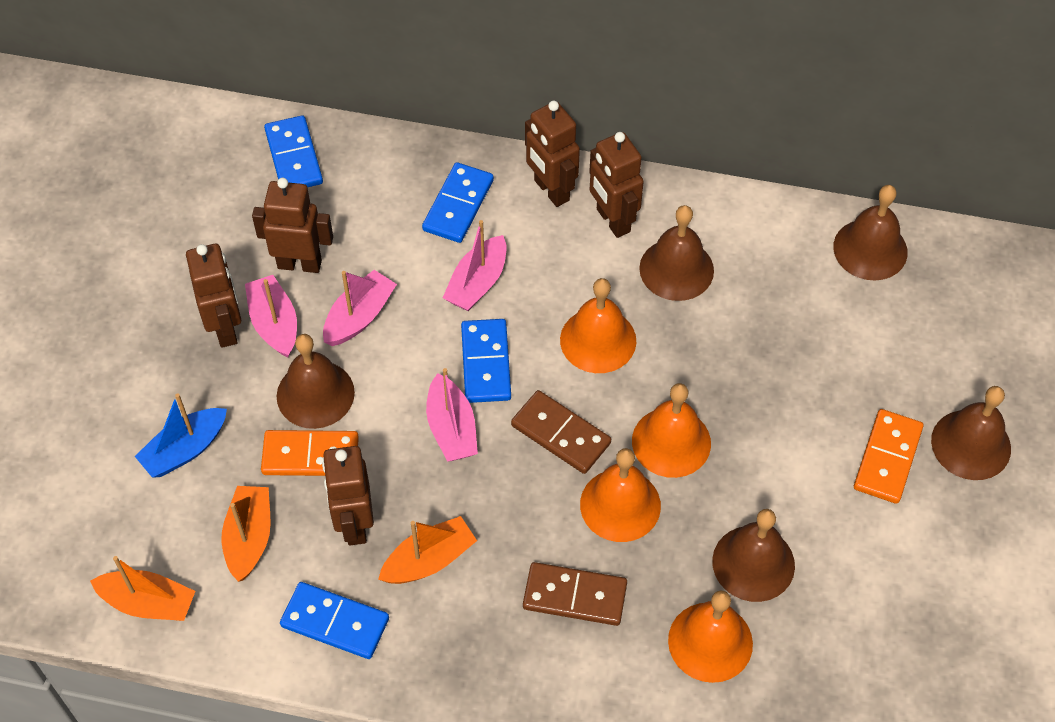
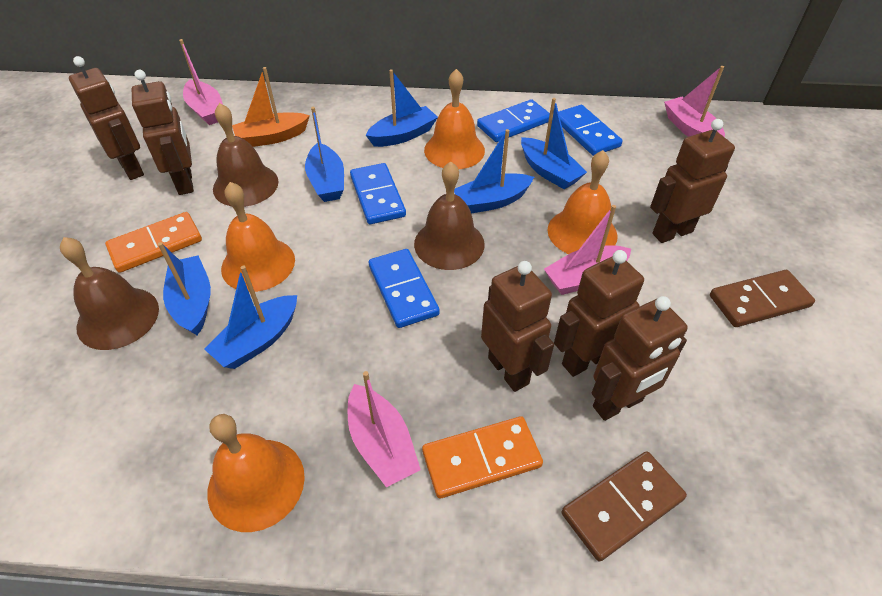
blue boat: 1 -> 6
brown bell: 5 -> 3
brown robot: 5 -> 6
orange boat: 3 -> 1

